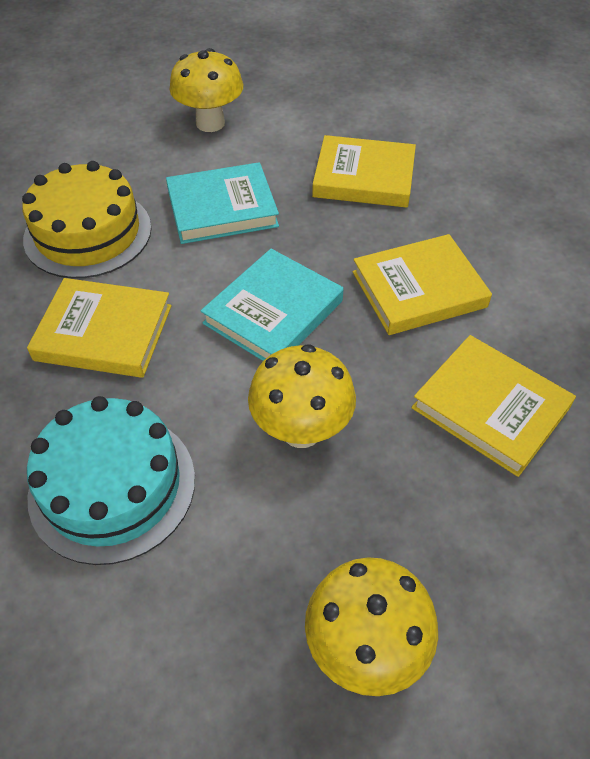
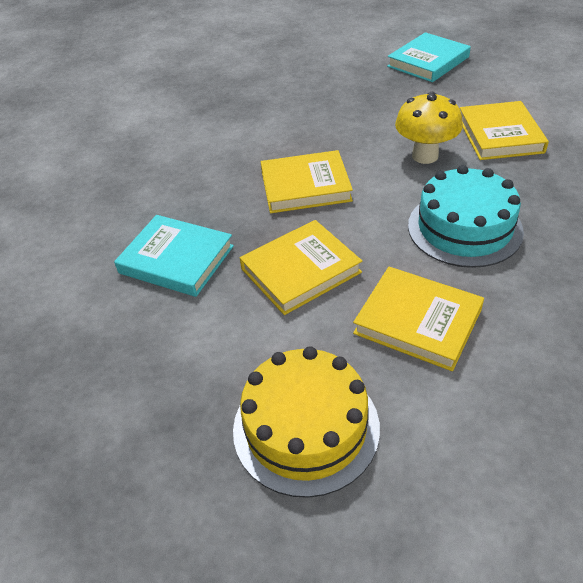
yellow mushroom: 3 -> 1

